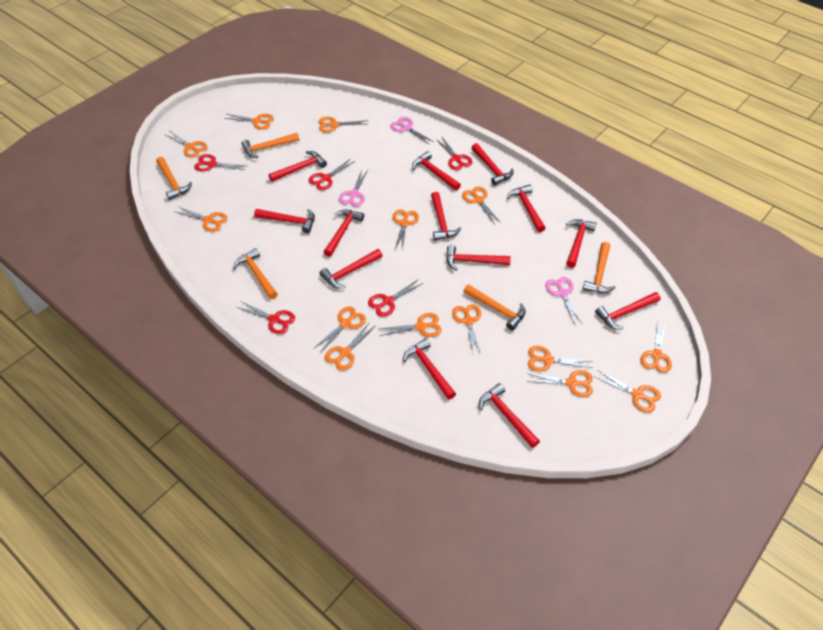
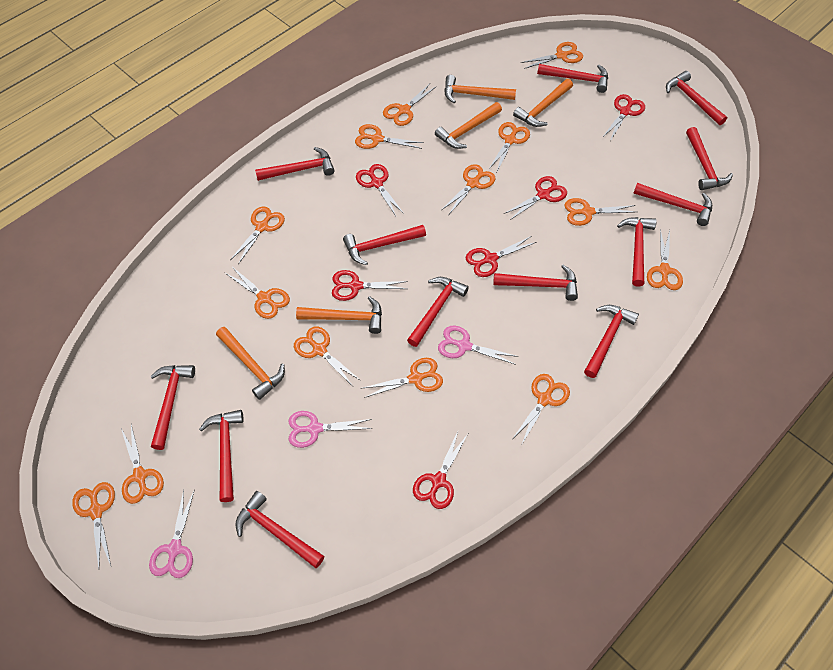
red scissors: 5 -> 6

